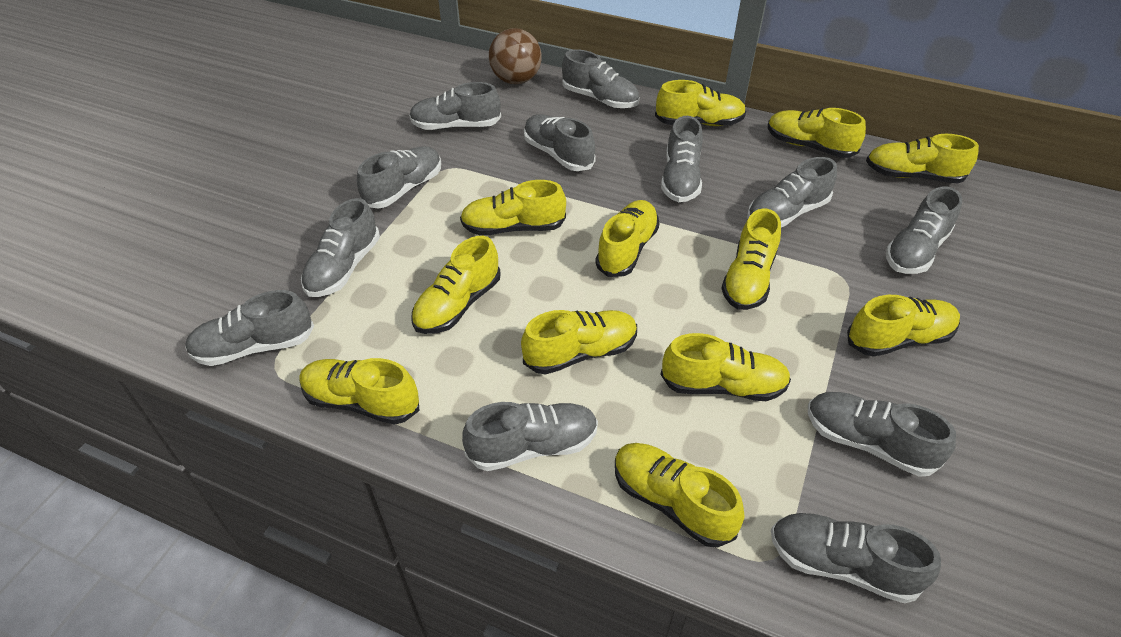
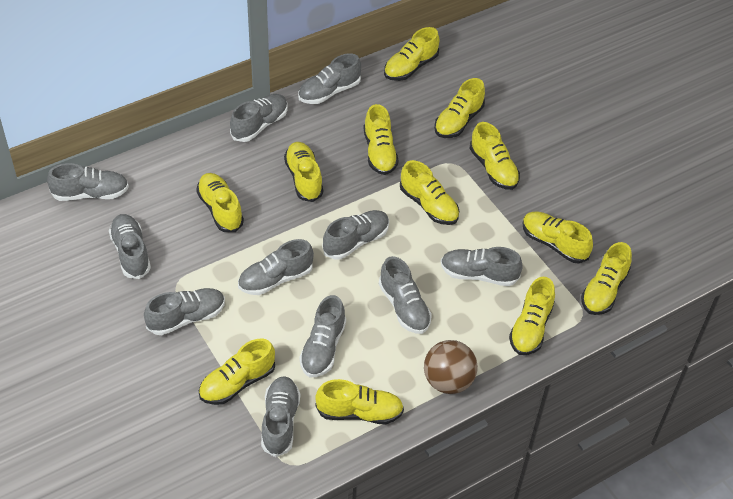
grey shoe: 12 -> 11

